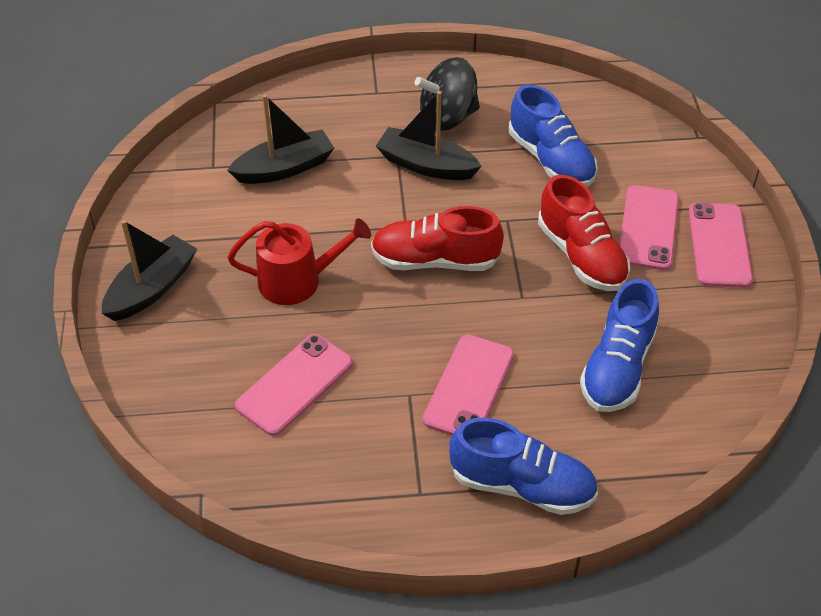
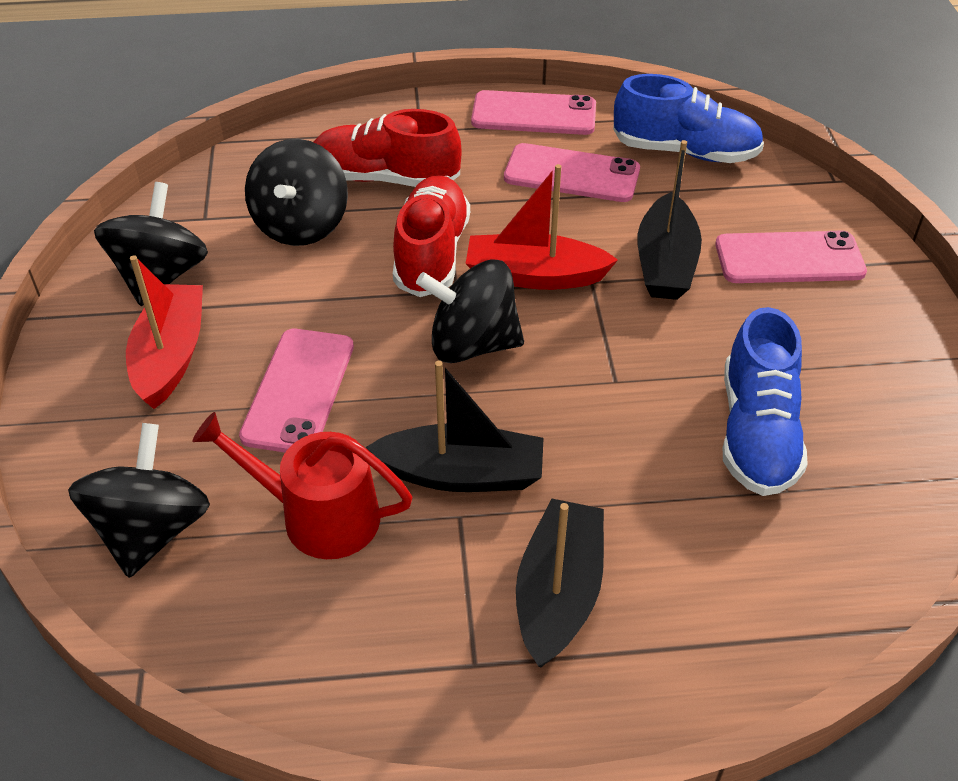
black spinning top: 1 -> 4
blue shoe: 3 -> 2
red boat: 0 -> 2

